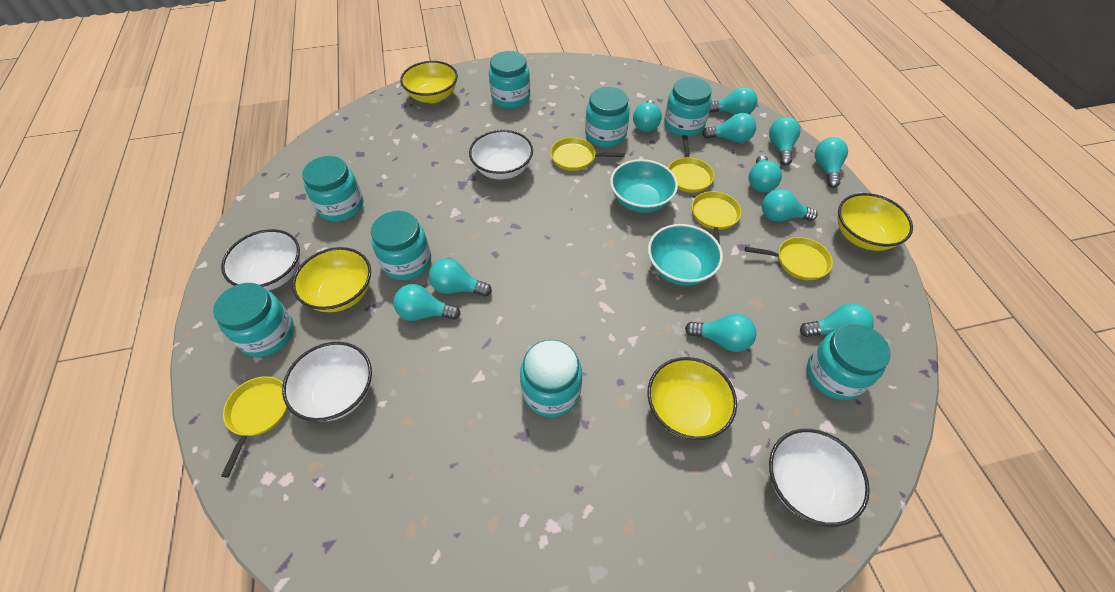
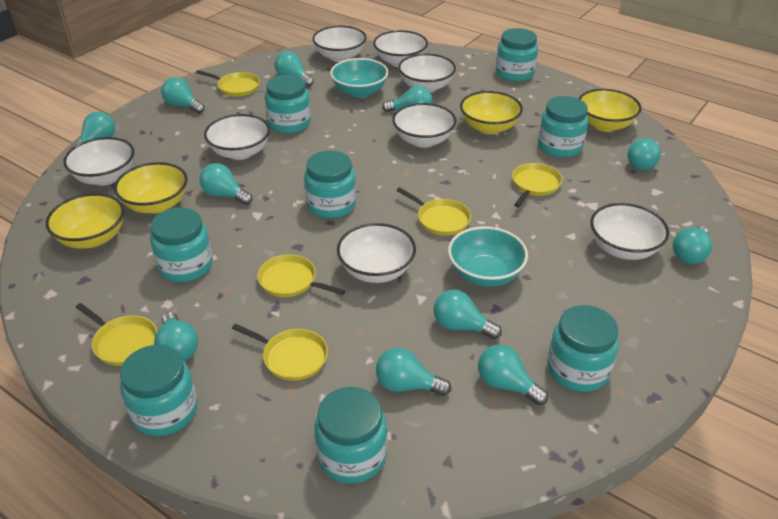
white bowl: 4 -> 8
yellow pan: 5 -> 6

